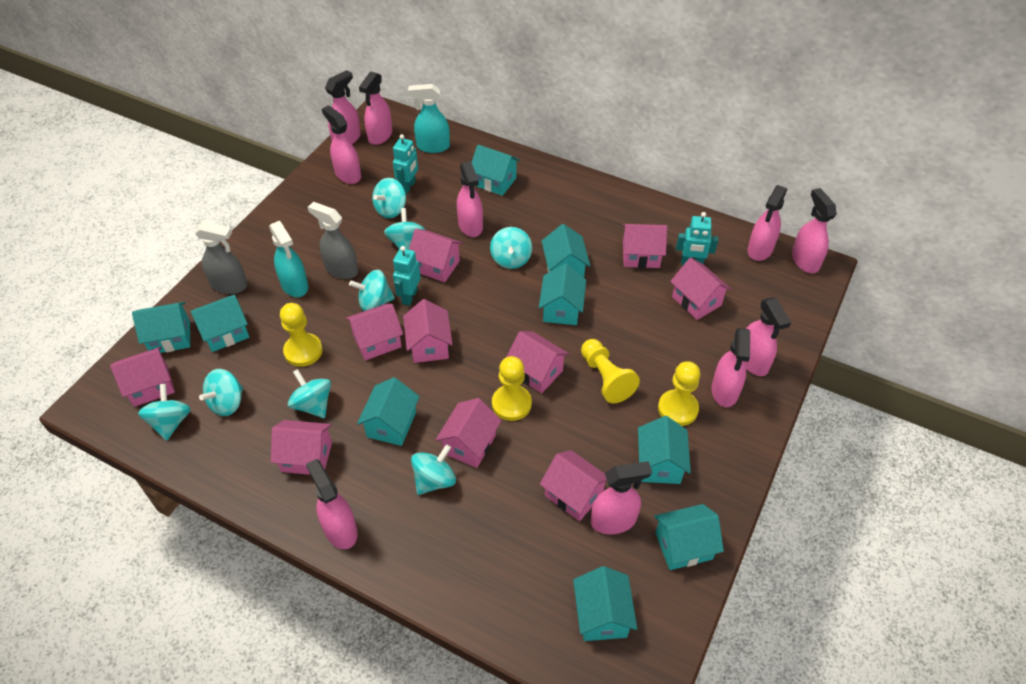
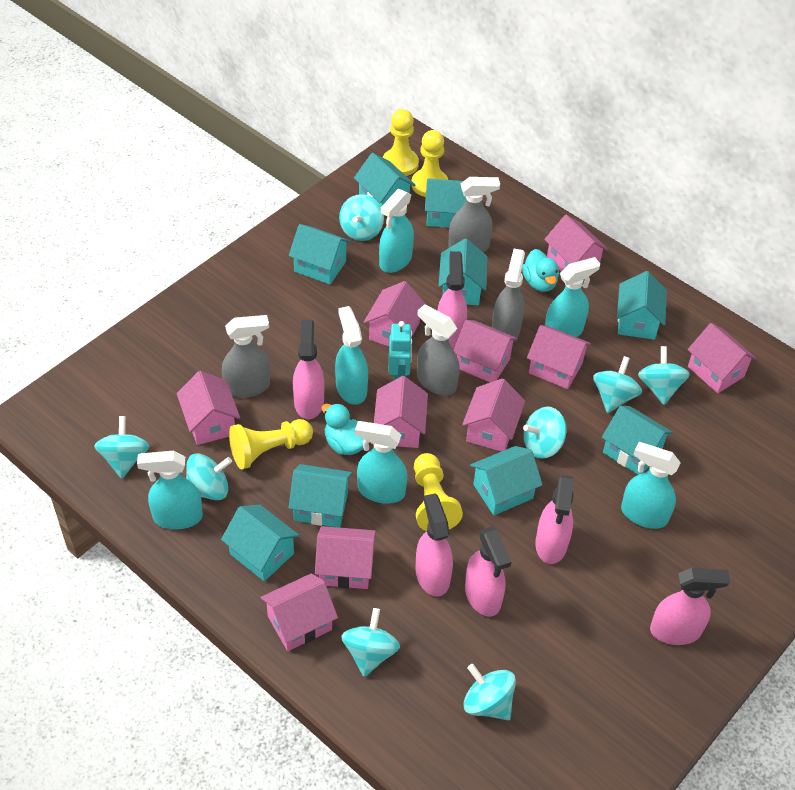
grey spray bottle: 2 -> 4
pink spray bottle: 10 -> 6
turquoise duck: 0 -> 2
turquoise robot: 3 -> 1
turquoise spray bottle: 2 -> 6

